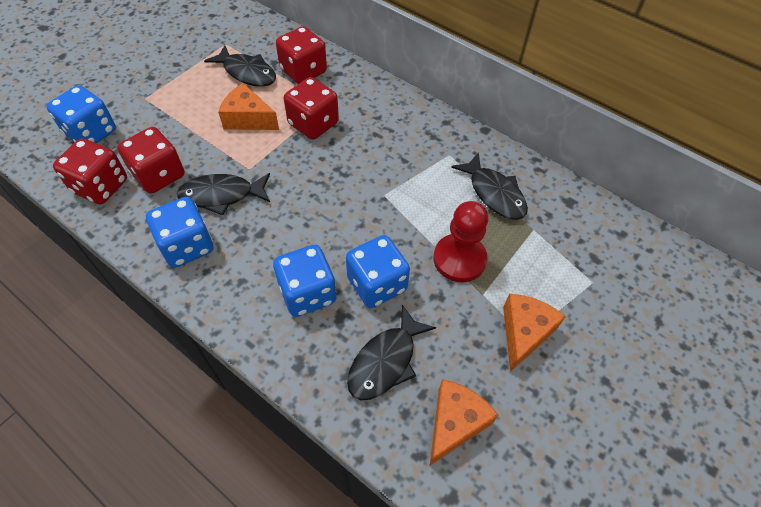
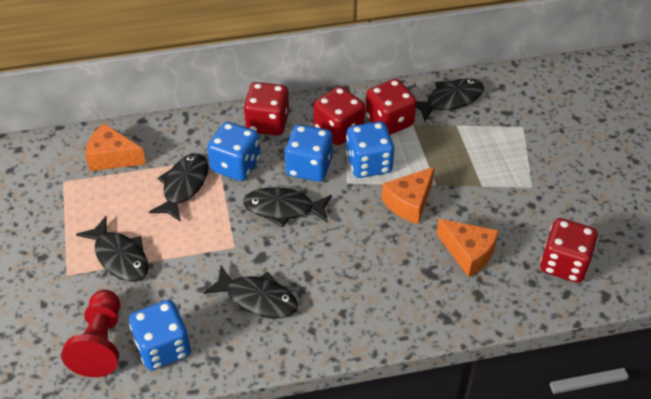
black fish: 4 -> 5

